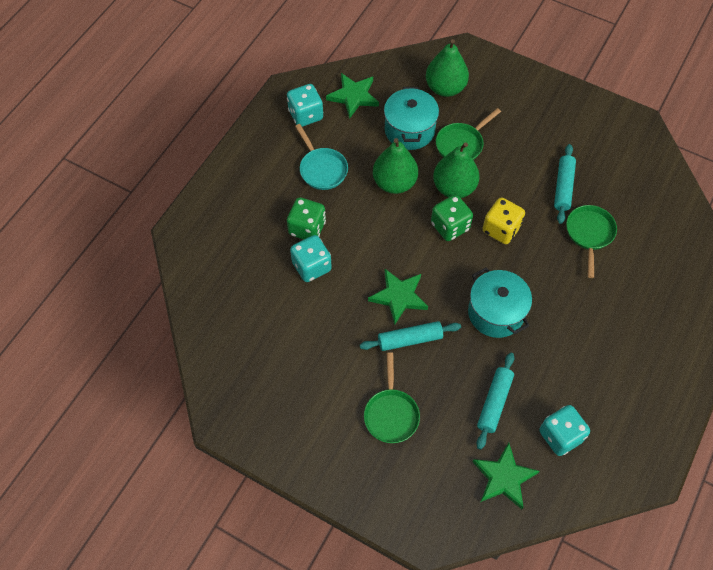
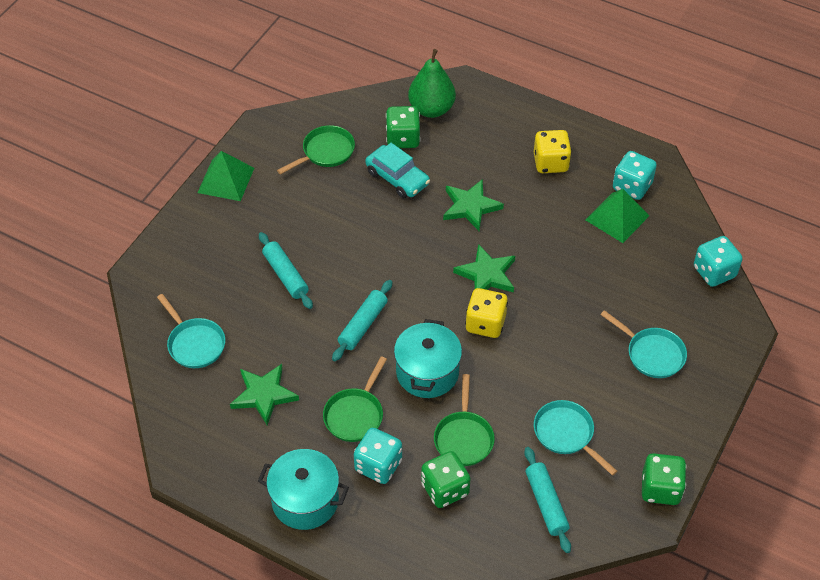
green dice: 2 -> 3
green pear: 3 -> 1
green pyramid: 0 -> 2
turquoise car: 0 -> 1
turquoise pan: 1 -> 3
yellow dice: 1 -> 2

